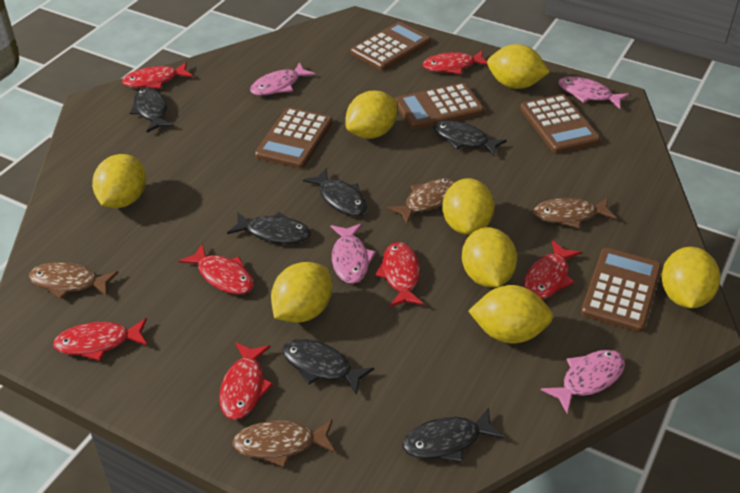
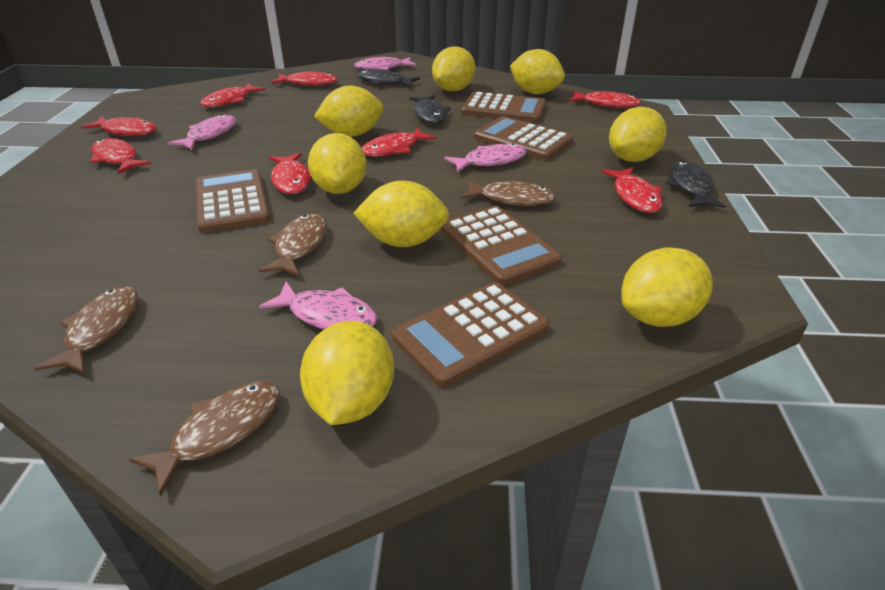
black fish: 6 -> 3
red fish: 7 -> 8

